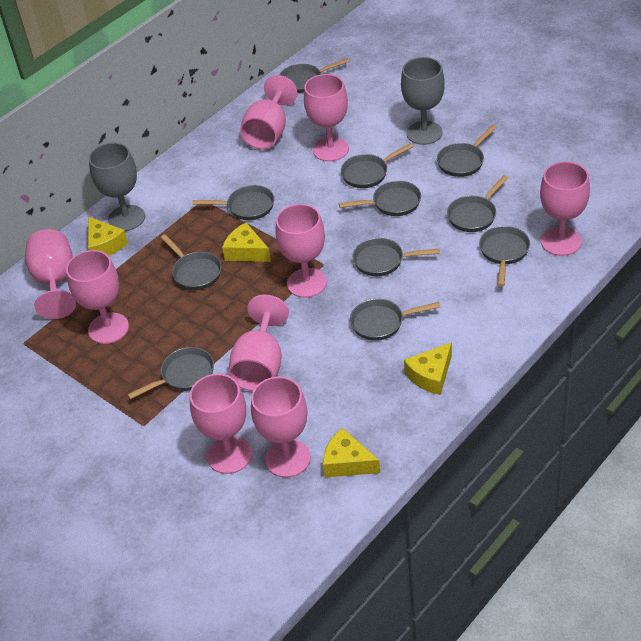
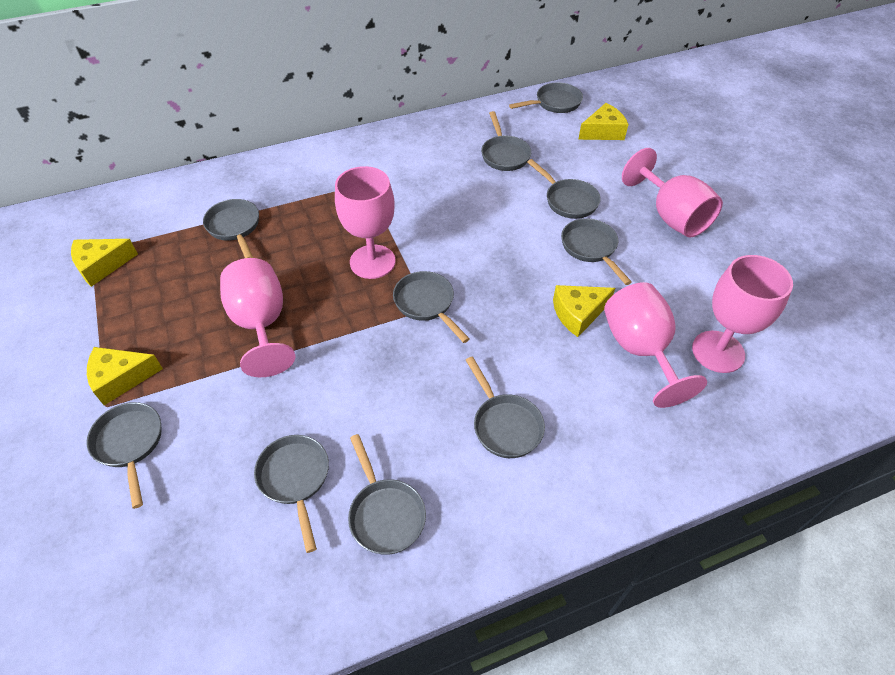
grey goblet: 2 -> 0
grey pan: 11 -> 10
pink goblet: 9 -> 5

